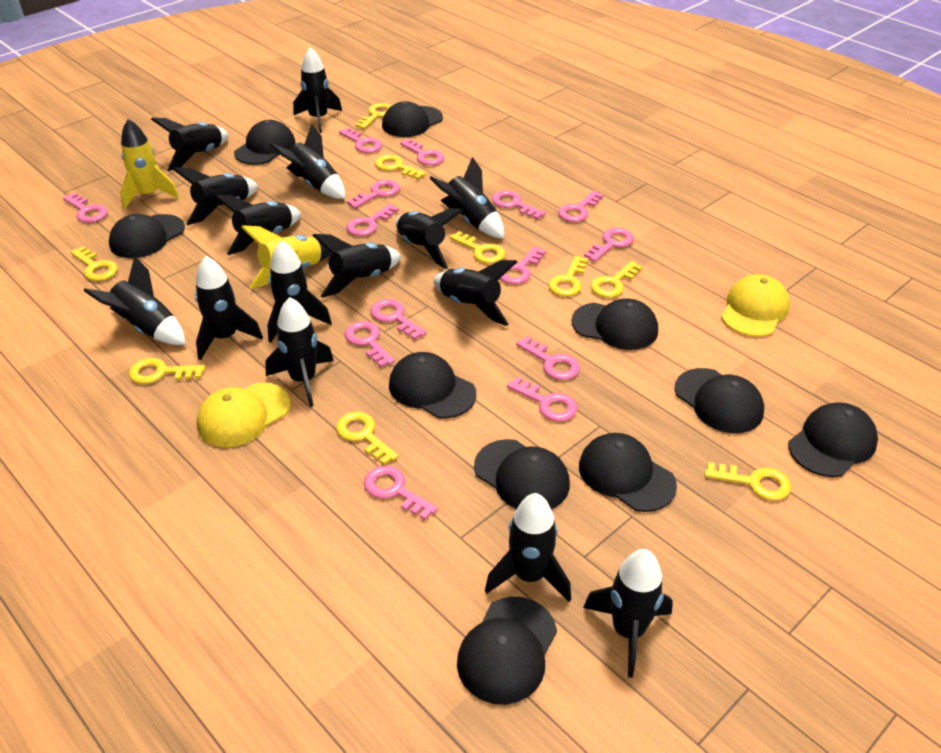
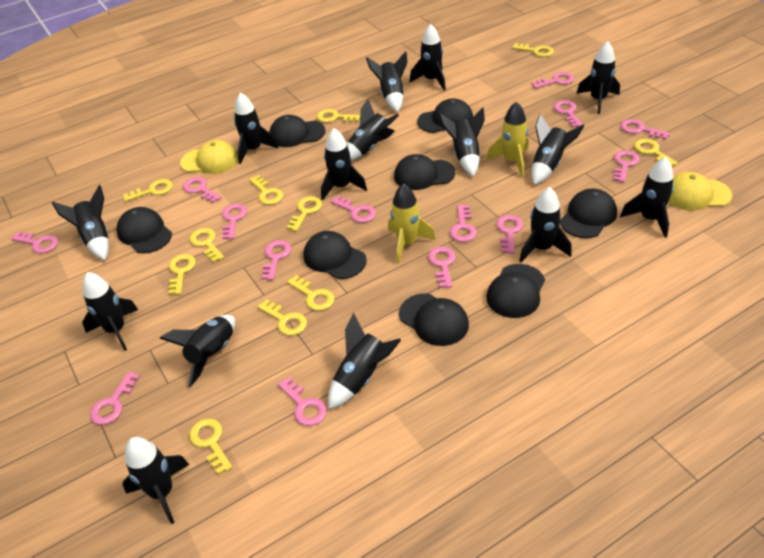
black cap: 10 -> 8
yellow key: 9 -> 11

